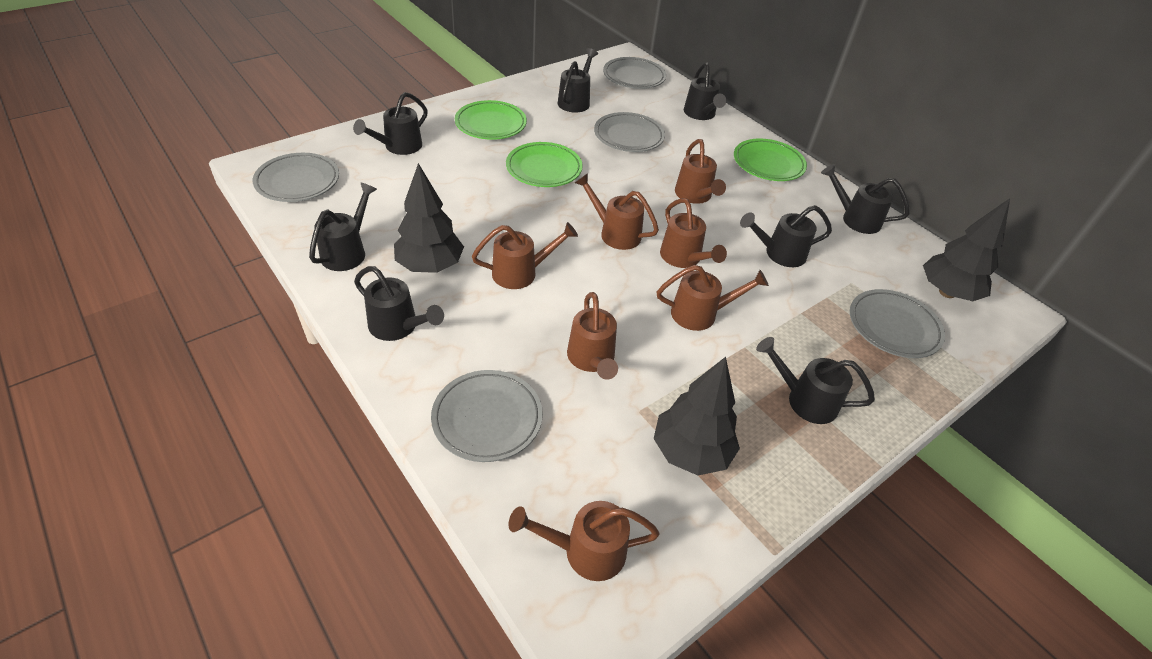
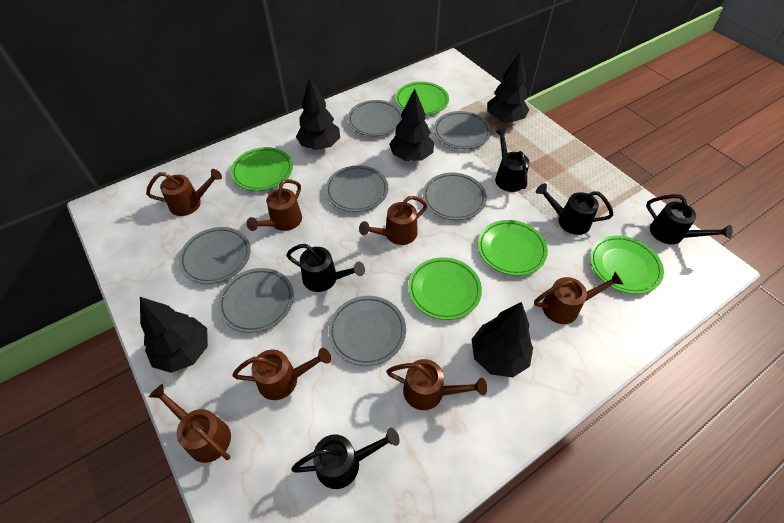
black tree: 3 -> 5
black watering can: 8 -> 5
green plate: 3 -> 5
grey plate: 5 -> 7

